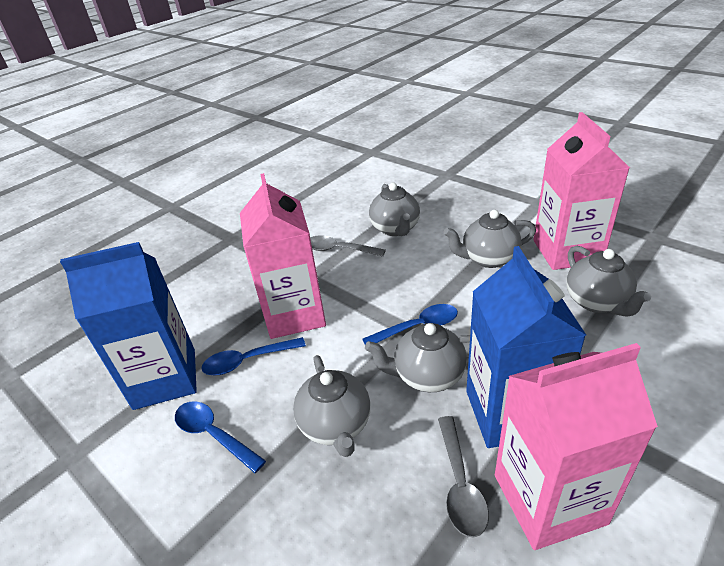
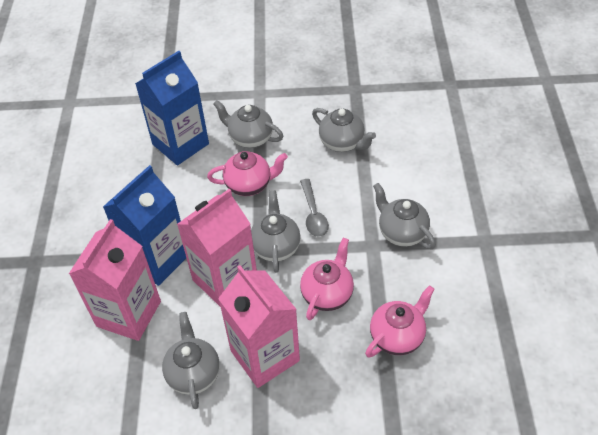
blue spoon: 3 -> 0
grey spoon: 2 -> 1
pink teapot: 0 -> 3

